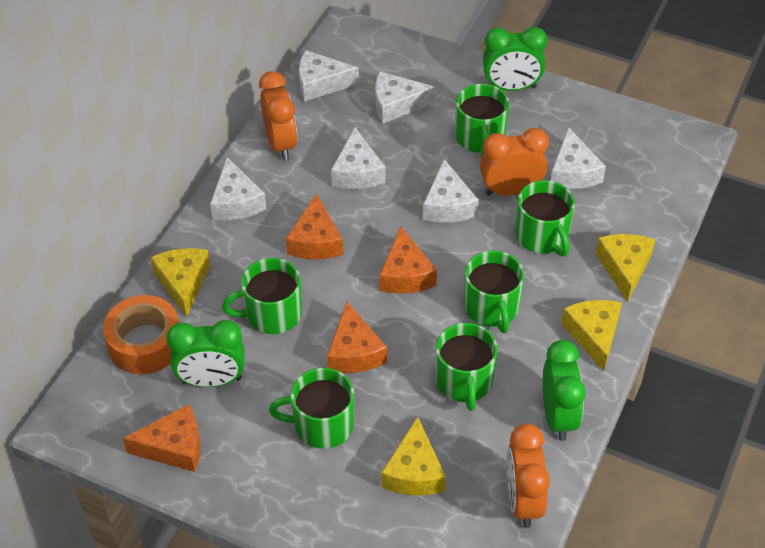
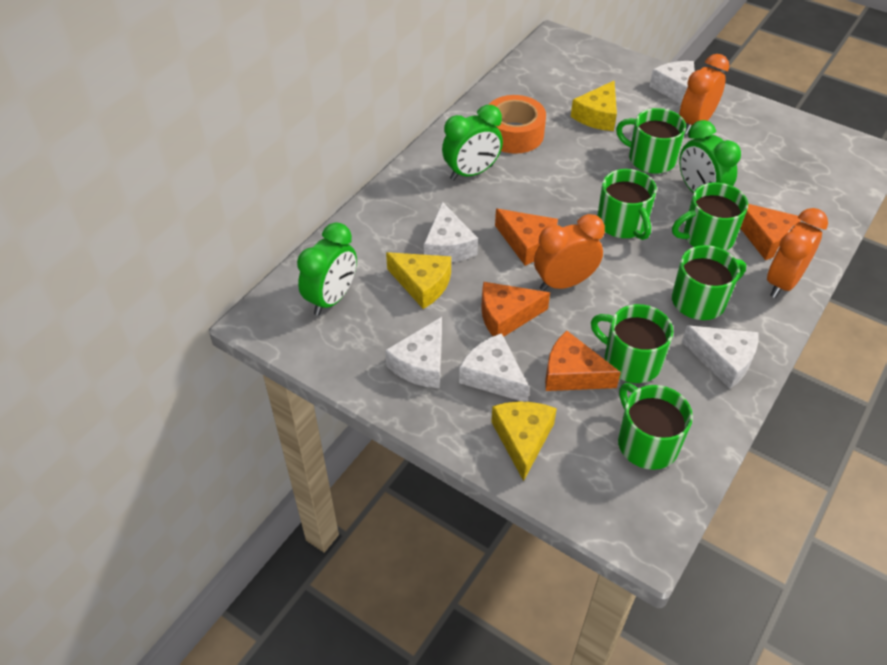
white cheese: 6 -> 5
yellow cheese: 4 -> 3

